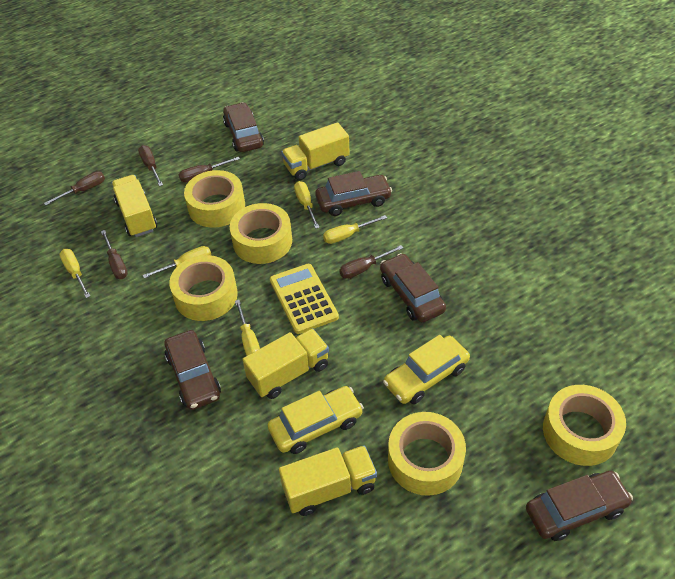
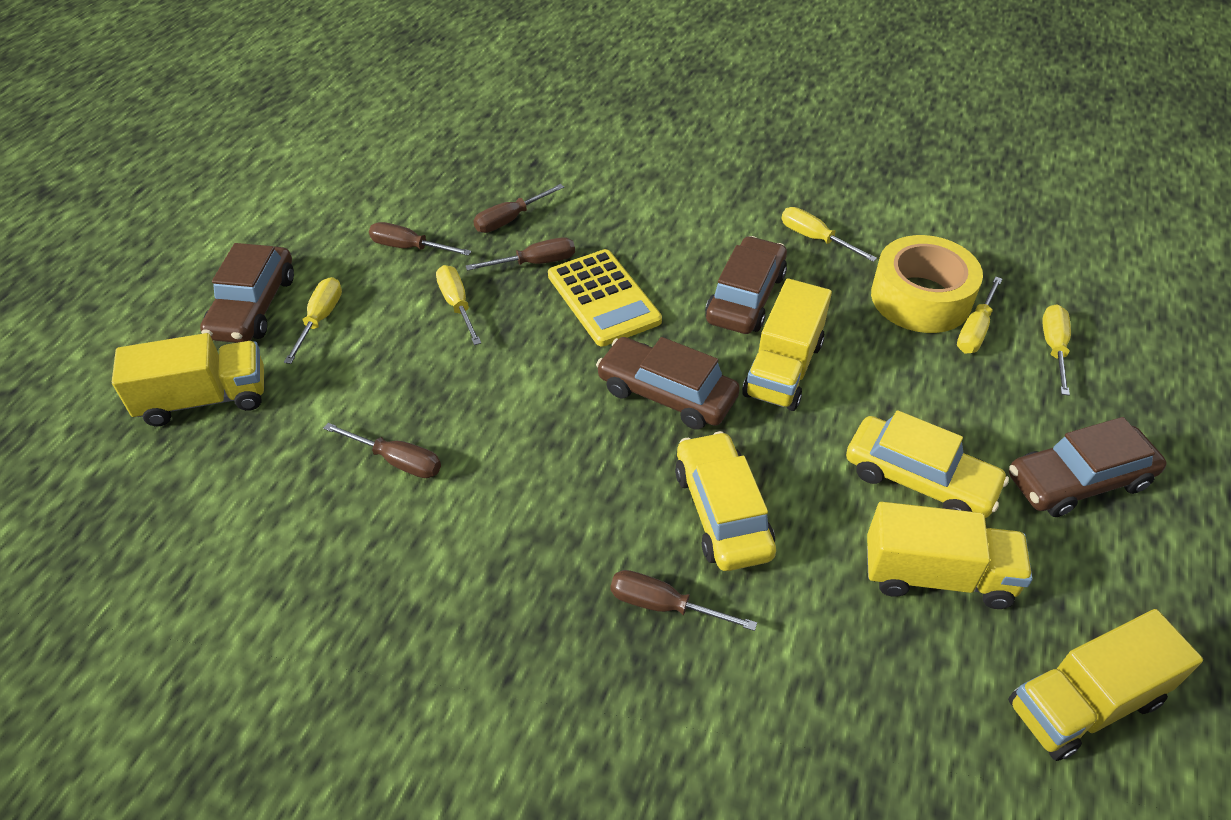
brown car: 5 -> 4
yellow tape: 5 -> 1

